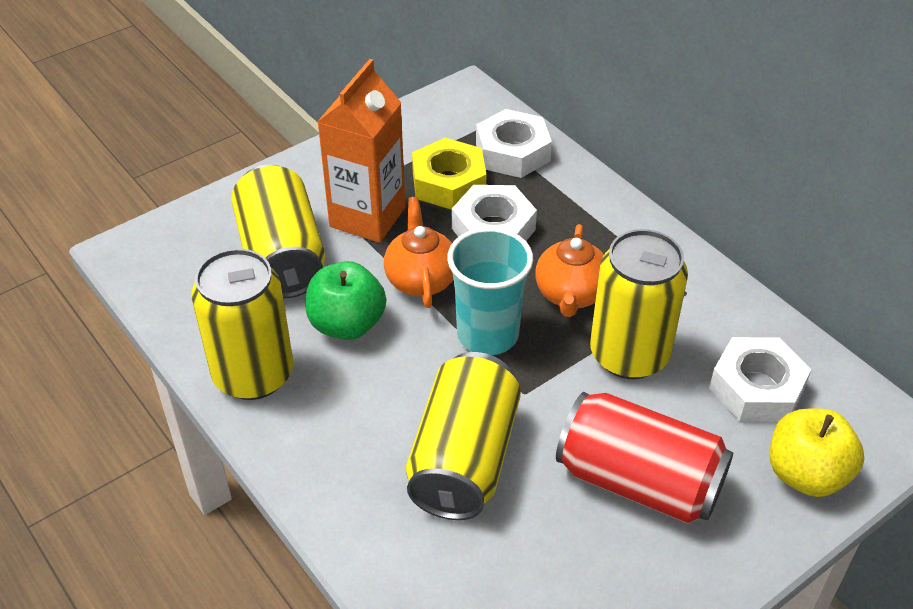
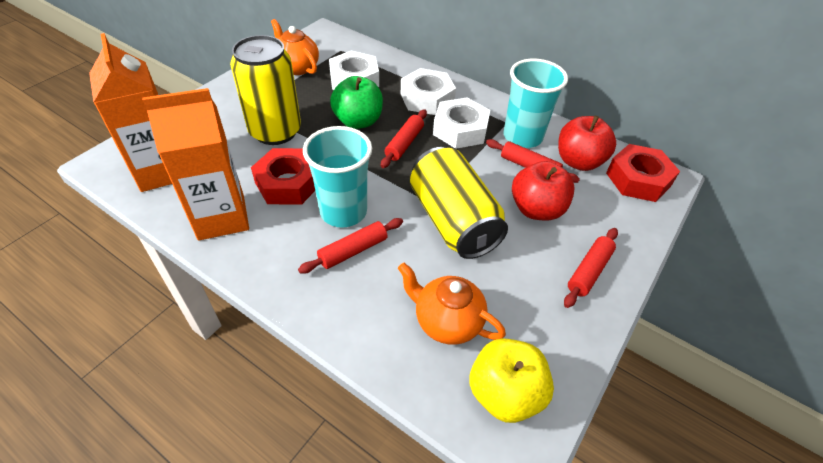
orange carton: 1 -> 2
red apple: 0 -> 2
red can: 1 -> 0
red nut: 0 -> 2
red rolling pin: 0 -> 4
turquoise cup: 1 -> 2
yellow can: 4 -> 2
yellow nut: 1 -> 0

